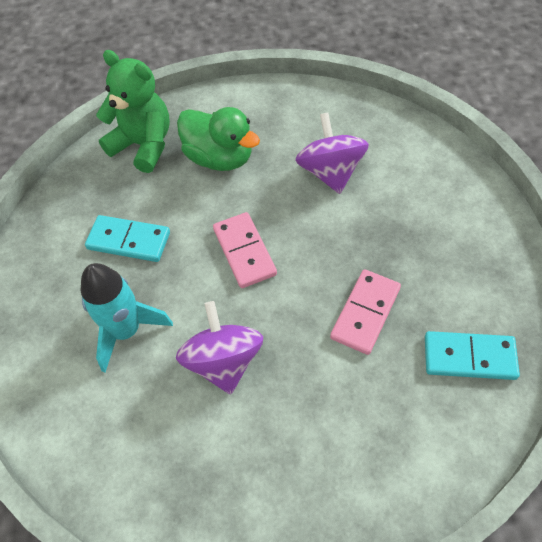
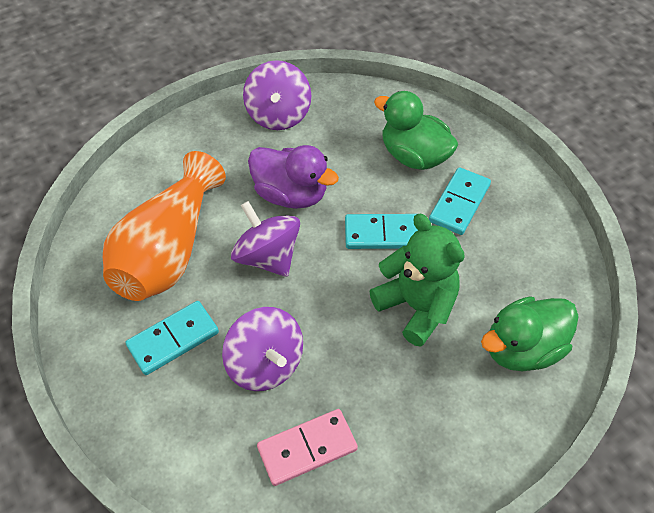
green duck: 1 -> 2
orange vase: 0 -> 1
pink domino: 2 -> 1
purple duck: 0 -> 1
purple spinning top: 2 -> 3
turquoise domino: 2 -> 3
turquoise rocket: 1 -> 0

